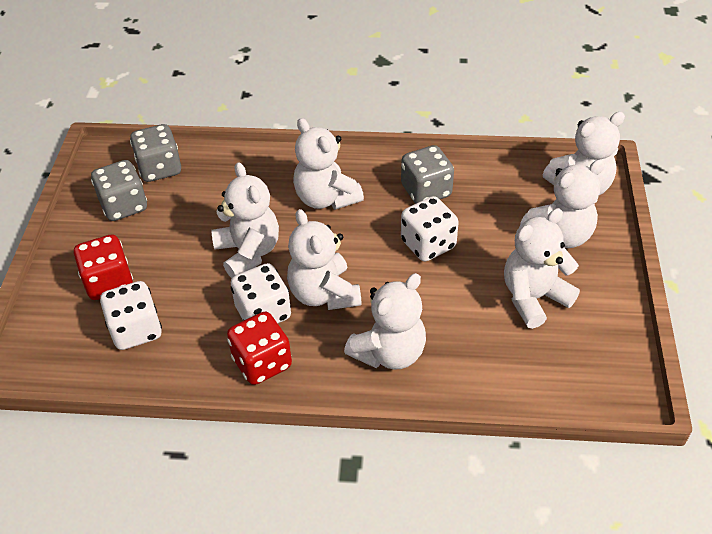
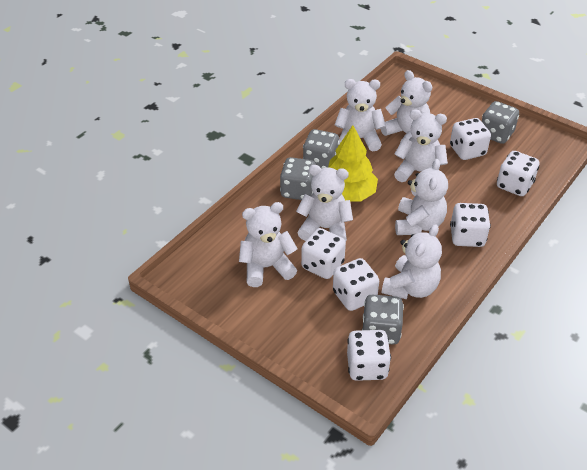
grey dice: 3 -> 4
red dice: 2 -> 0
white dice: 3 -> 6
yellow tree: 0 -> 1

